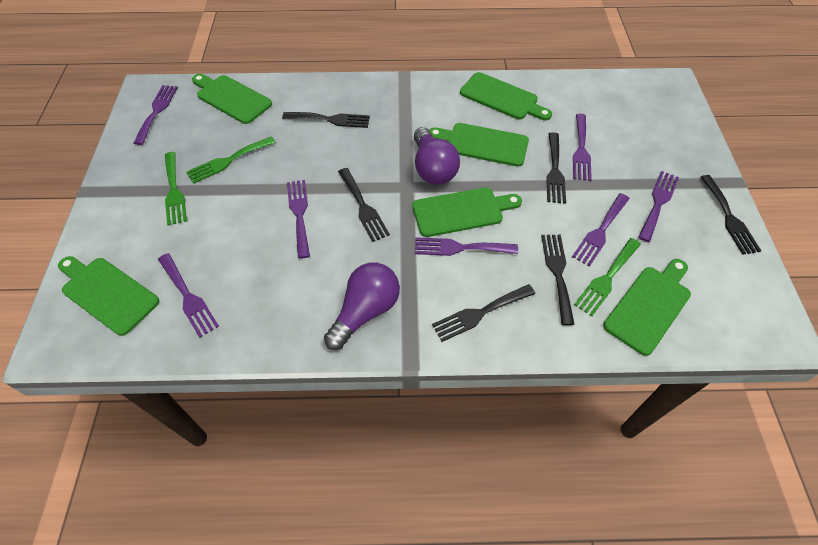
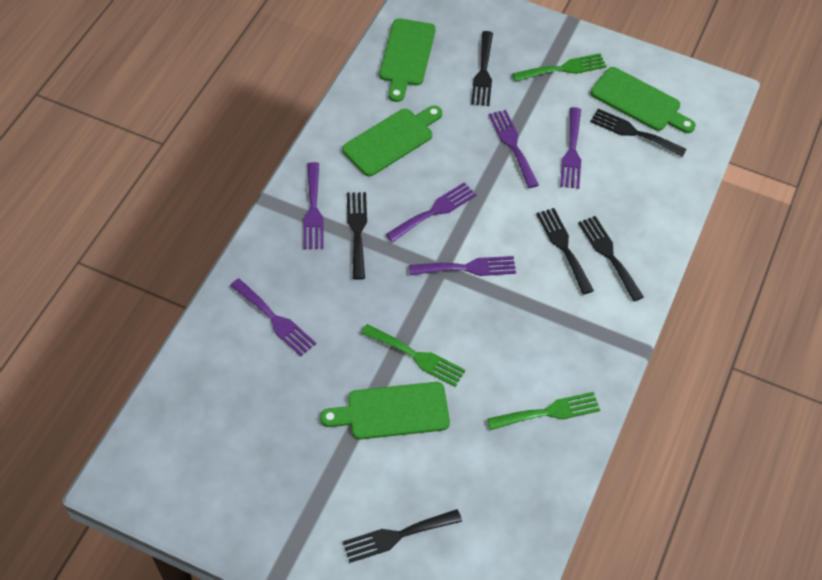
green cutting board: 6 -> 4
purple fork: 7 -> 6
purple light bulb: 2 -> 0

